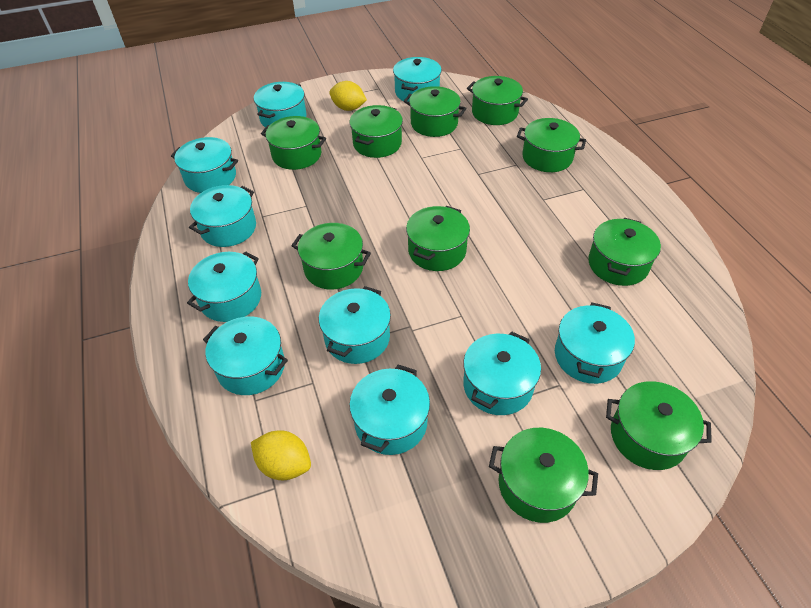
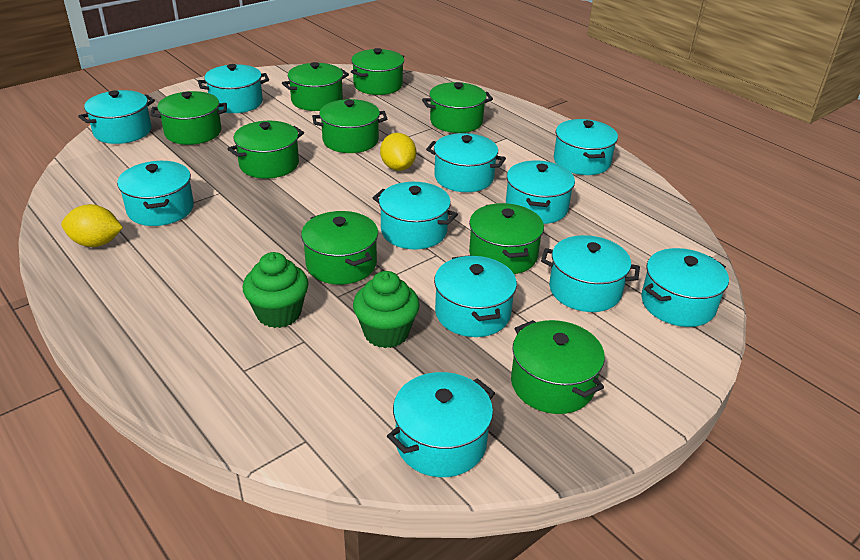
green cupcake: 0 -> 2
green pot: 10 -> 9
turquoise pot: 10 -> 11

